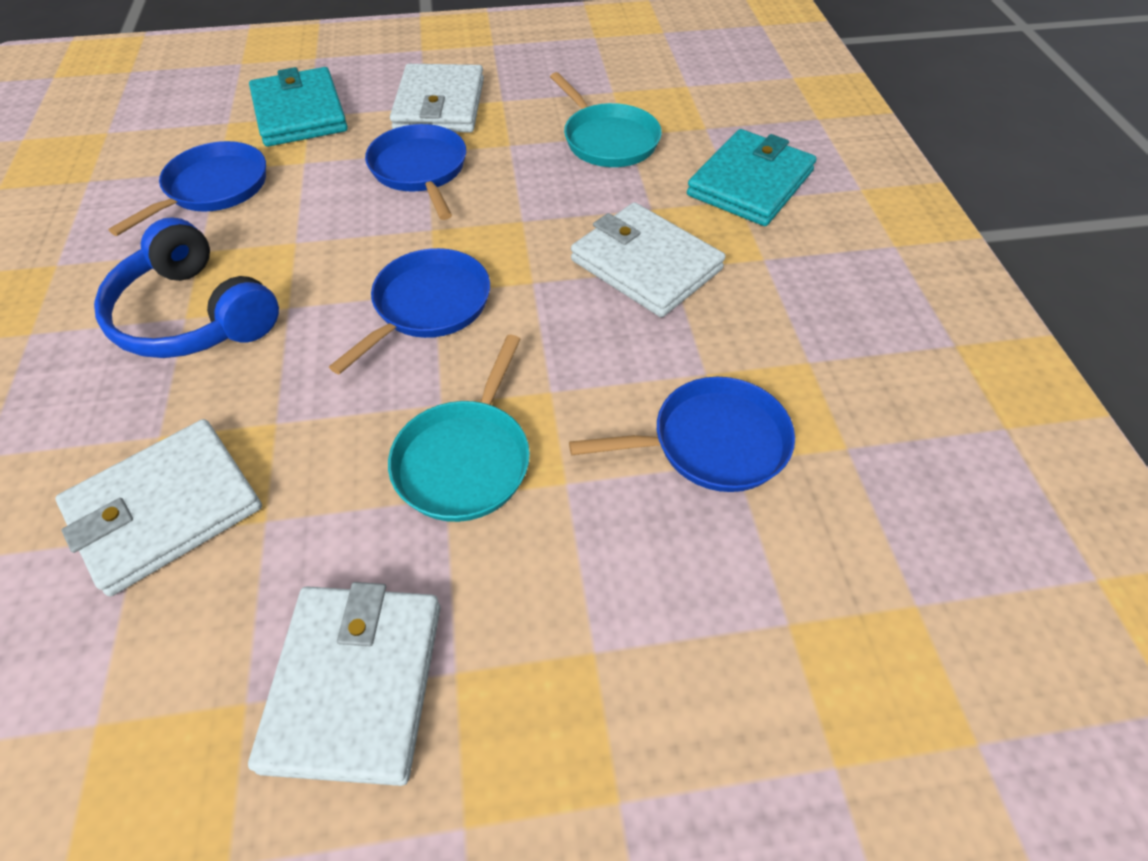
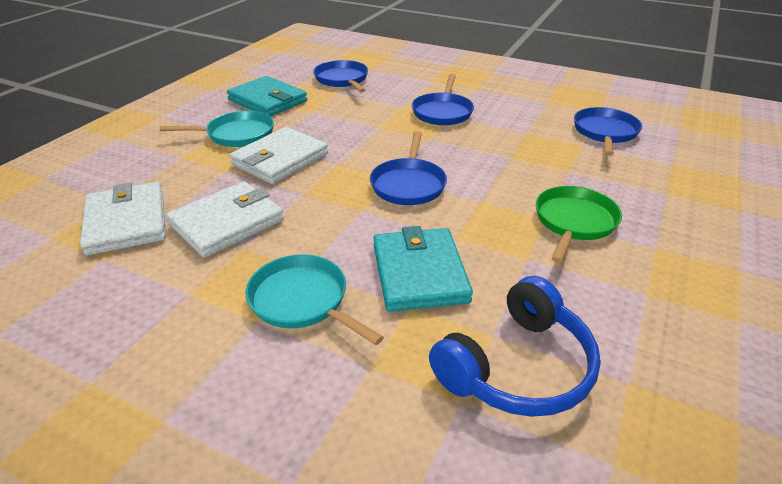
green pan: 0 -> 1
white wallet: 4 -> 3

